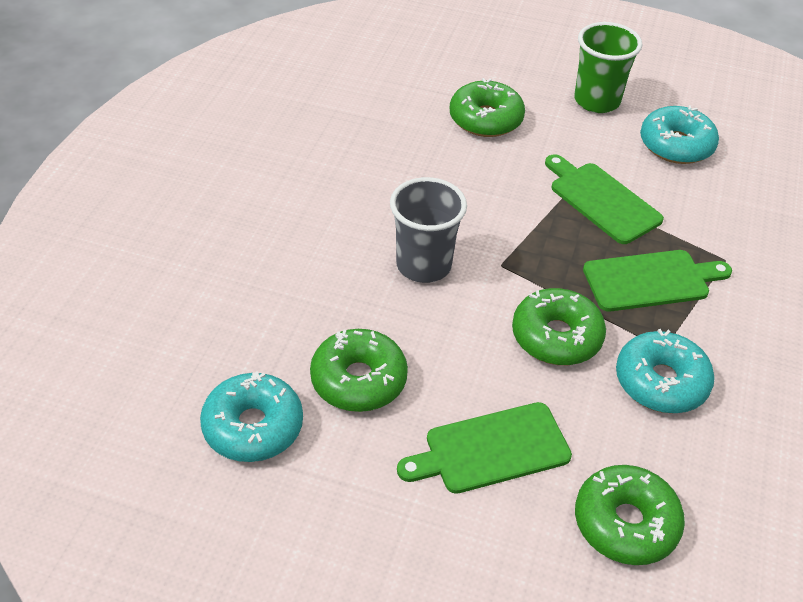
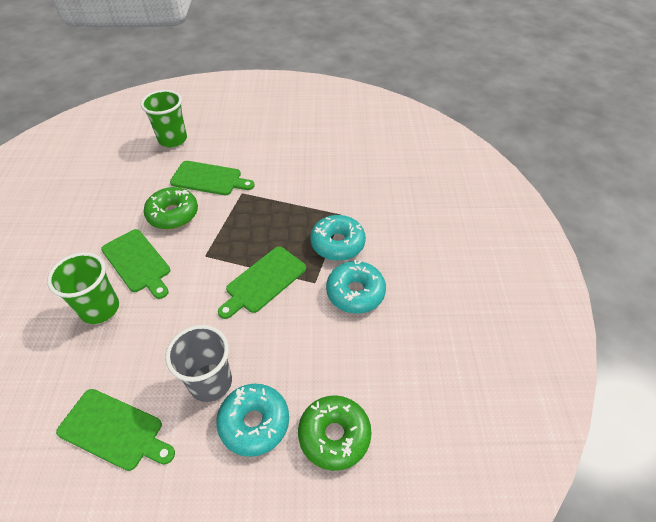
green cup: 1 -> 2
green cutting board: 3 -> 4
green donut: 4 -> 2

